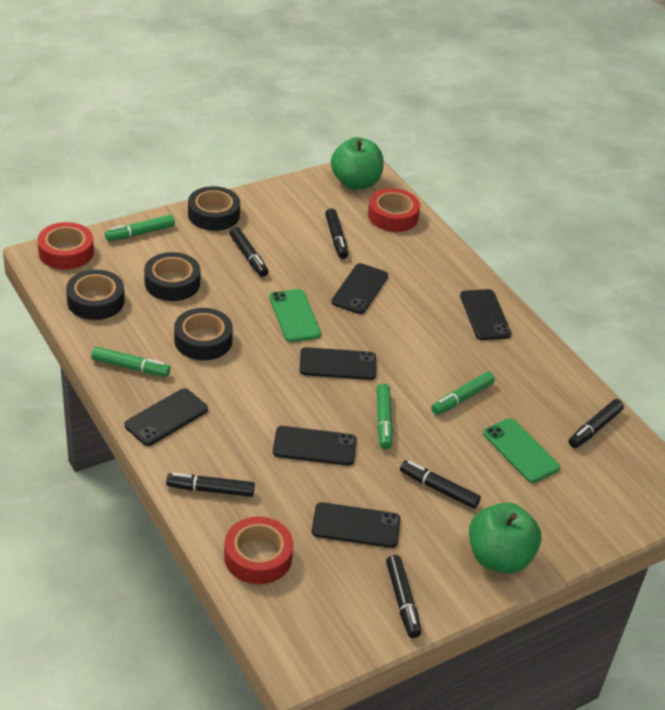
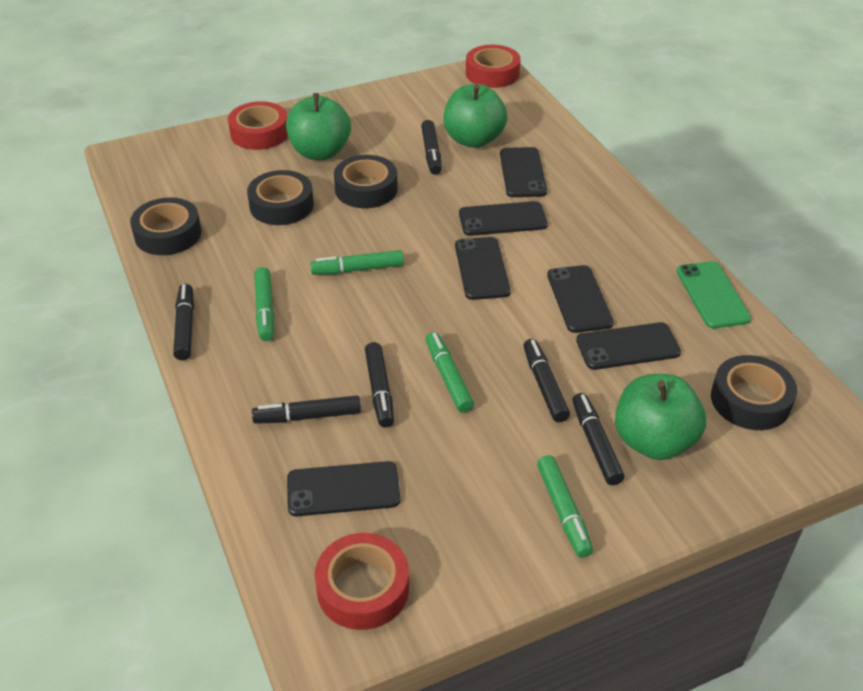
green apple: 2 -> 3
green phone: 2 -> 1

